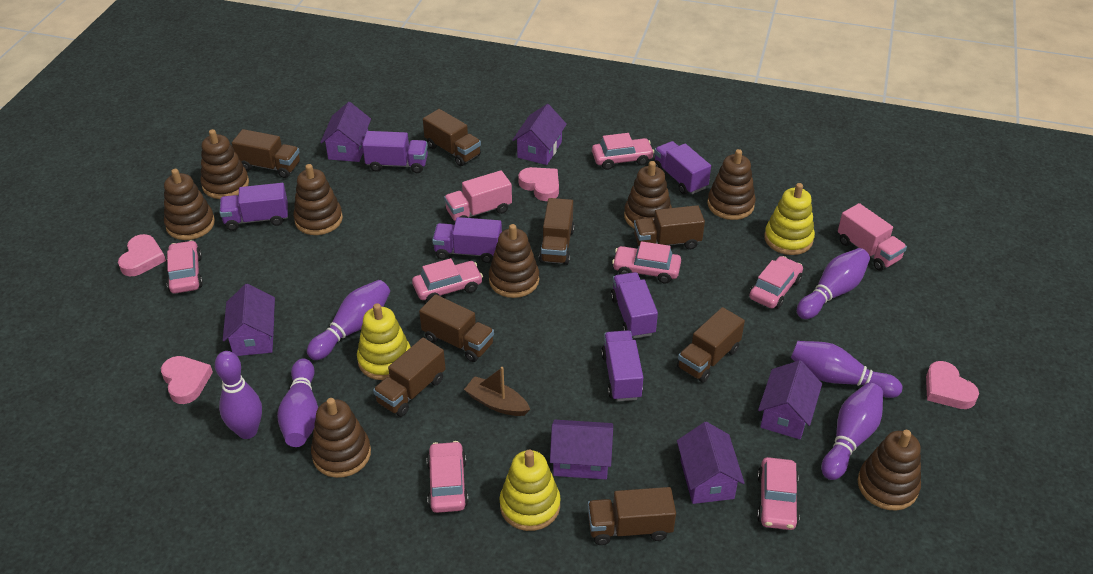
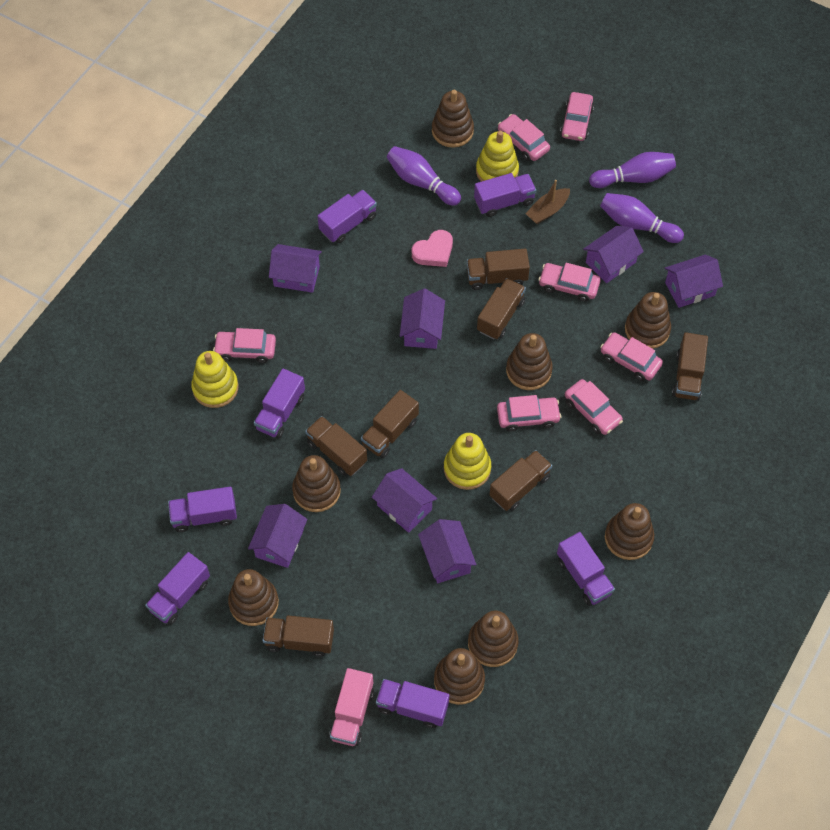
brown truck: 8 -> 7
pink heart: 4 -> 1
pink truck: 2 -> 1
purple bowling pin: 6 -> 3
purple house: 6 -> 7
purple truck: 6 -> 7

